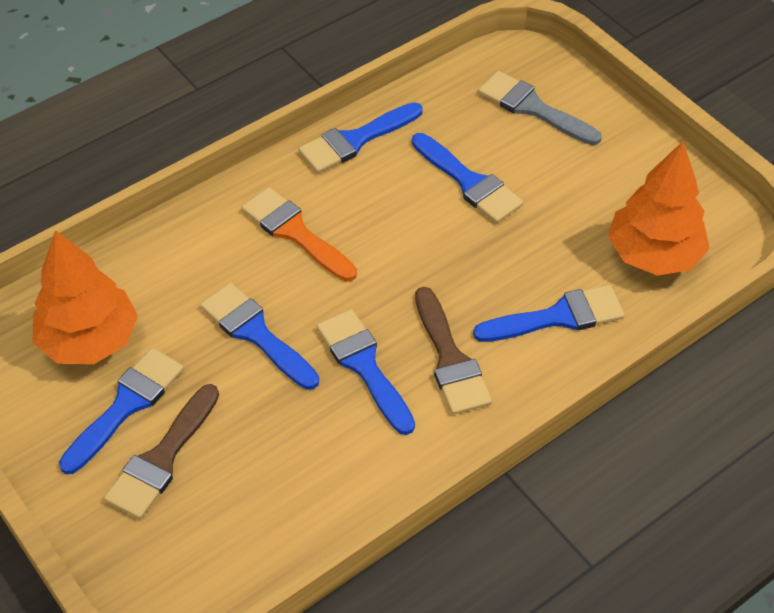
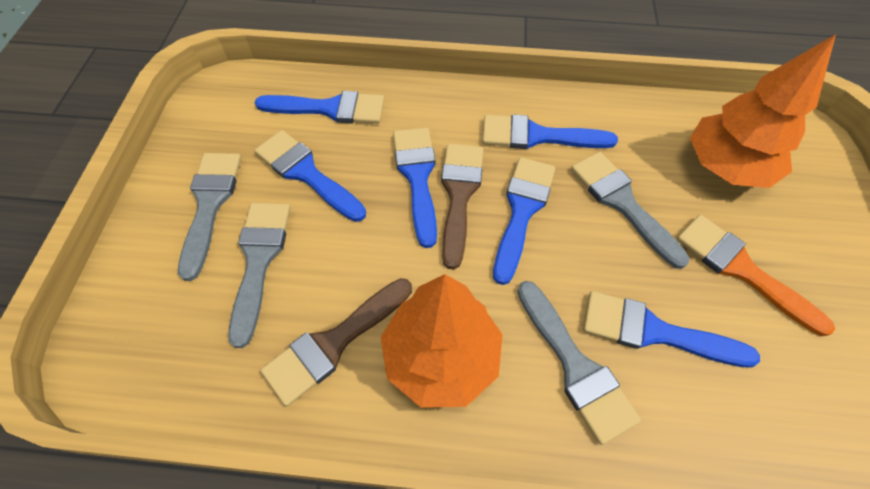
grey brush: 1 -> 4

